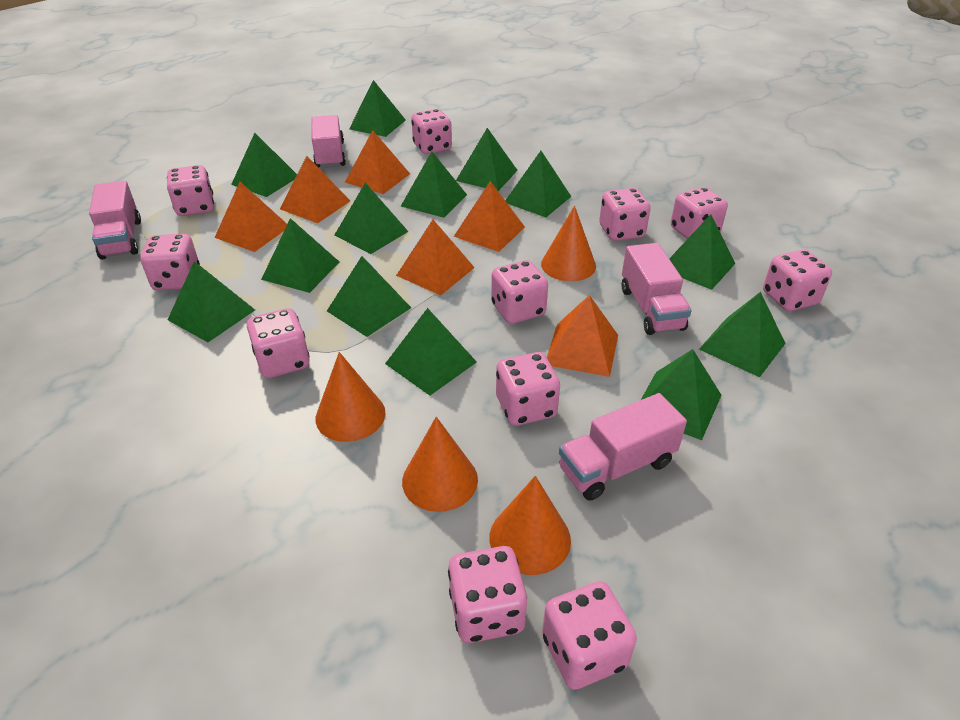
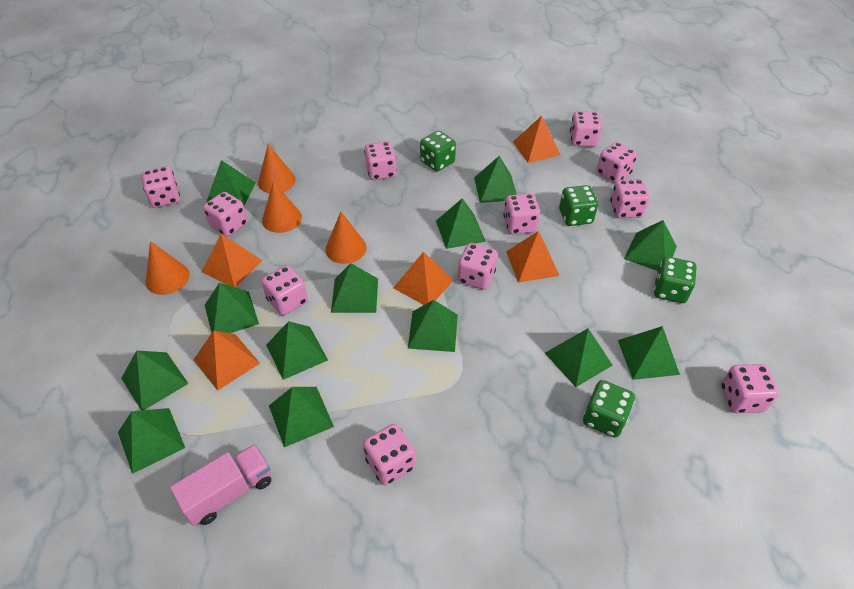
green dice: 0 -> 4
orange pyramid: 6 -> 5
pink truck: 4 -> 1

